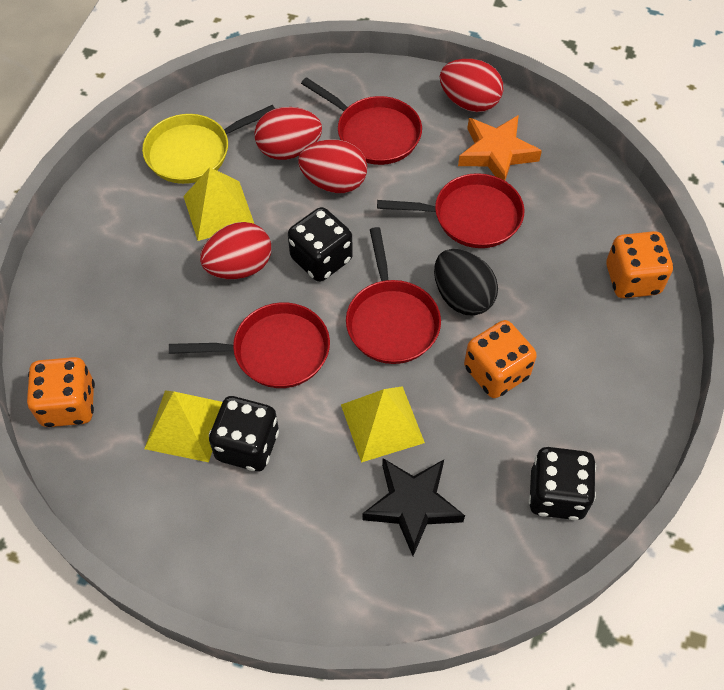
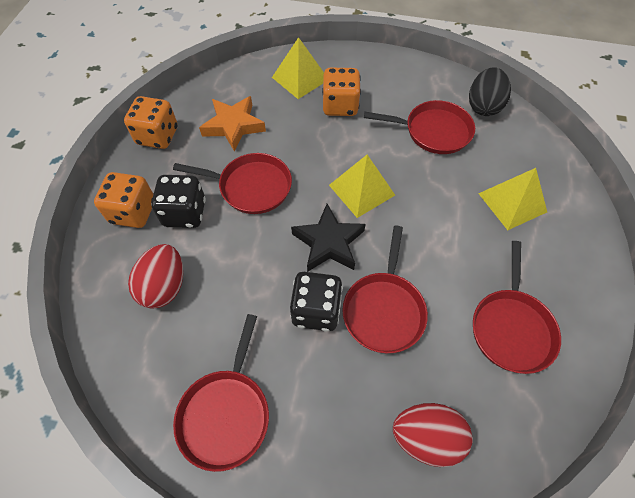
black dice: 3 -> 2
red egg: 4 -> 2
red pan: 4 -> 5
yellow pan: 1 -> 0

